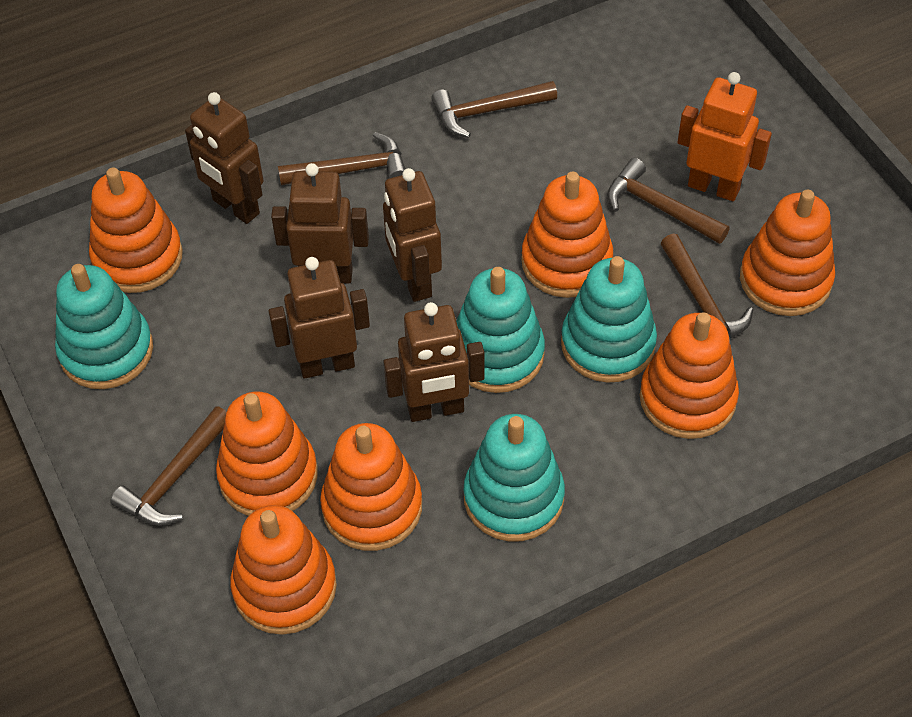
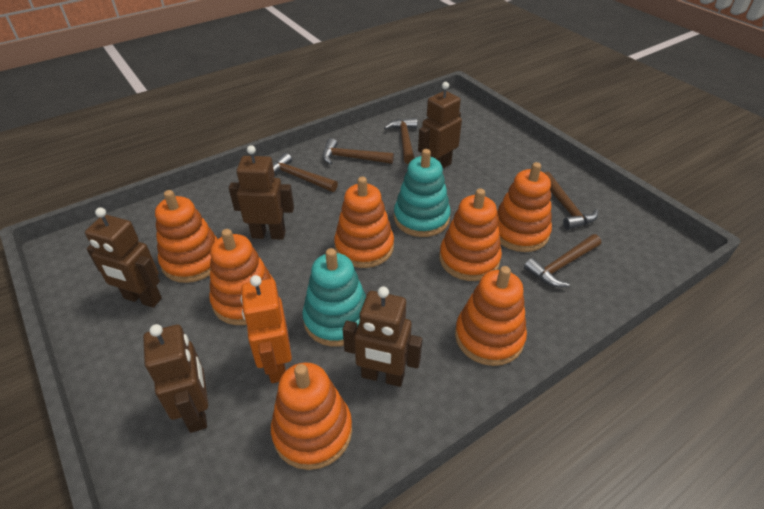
turquoise stacking toy: 4 -> 2

